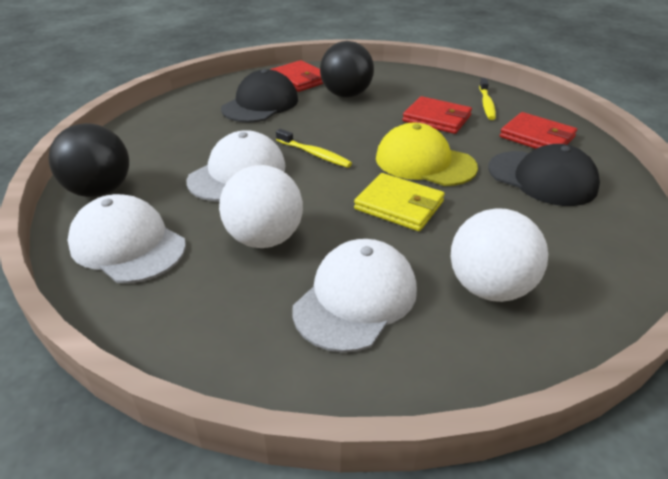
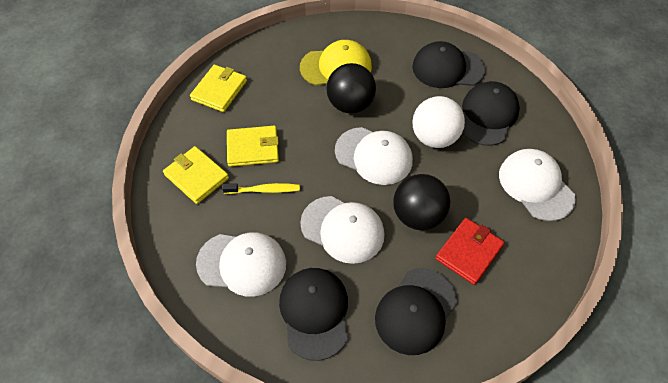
black cap: 2 -> 4
red wallet: 3 -> 1
white ball: 2 -> 1
white cap: 3 -> 4
yellow toothbrush: 2 -> 1
yellow wallet: 1 -> 3

